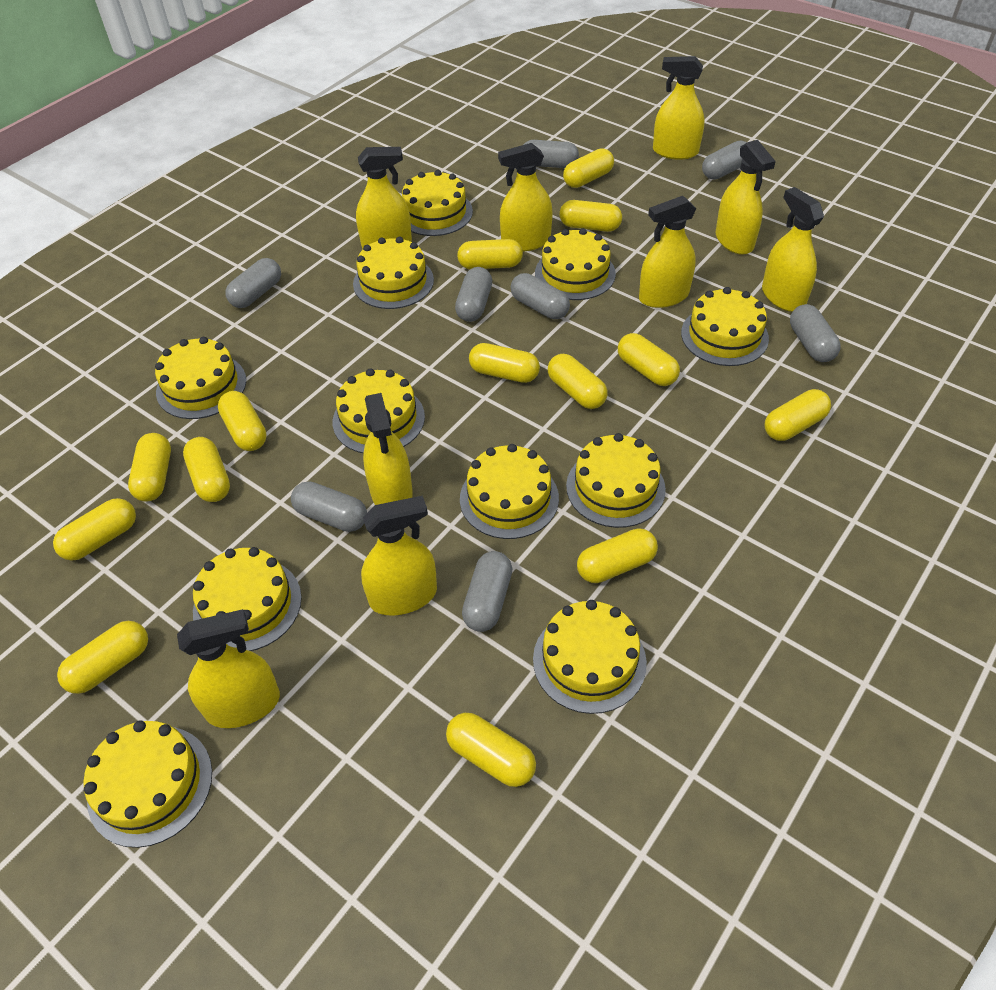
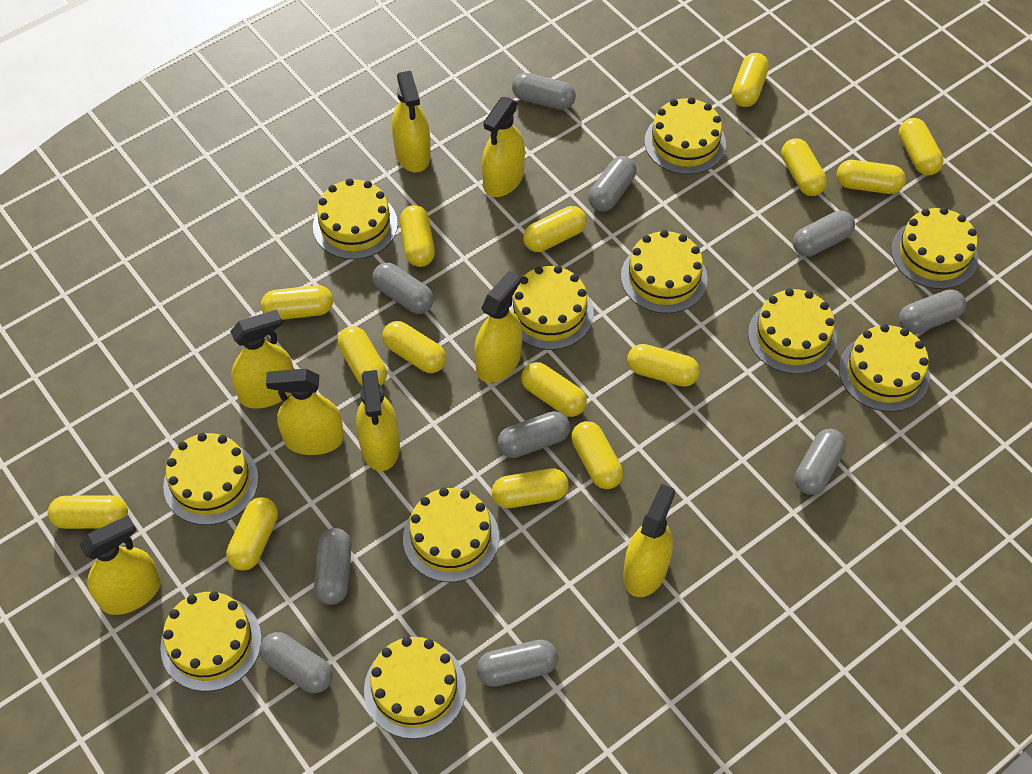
grey capsule: 8 -> 10
yellow capsule: 14 -> 15
yellow spray bottle: 9 -> 8

